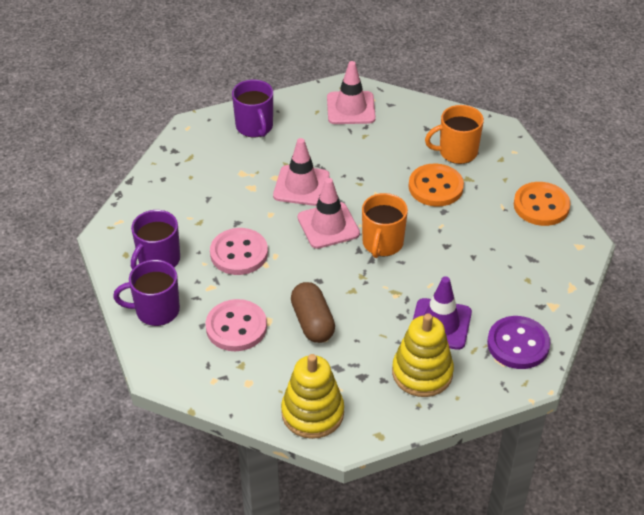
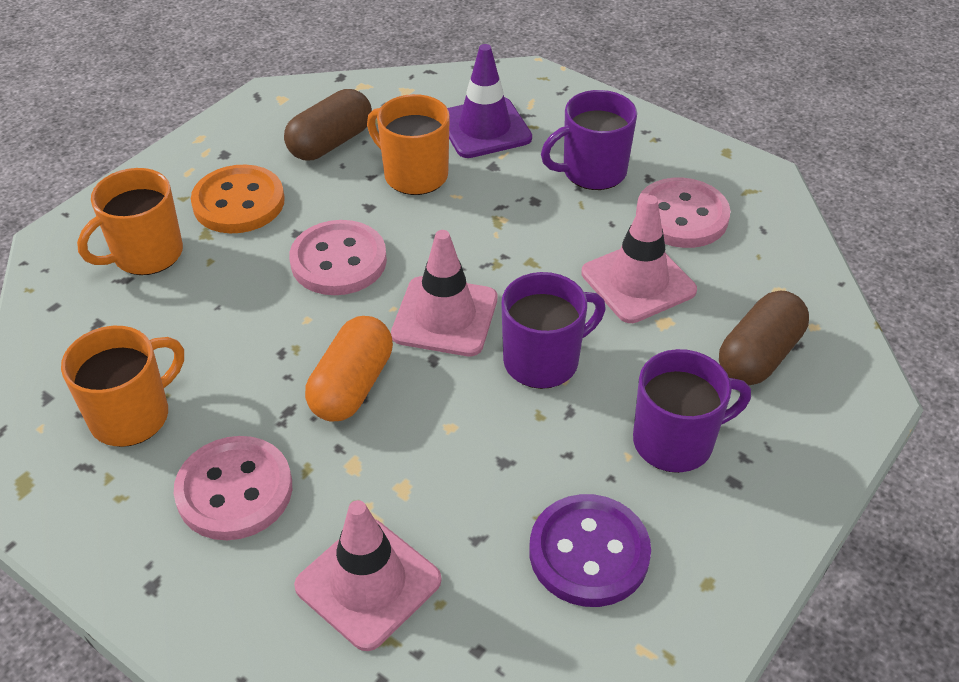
brown capsule: 1 -> 2
orange button: 2 -> 1
orange capsule: 0 -> 1
orange mug: 2 -> 3
pink button: 2 -> 3
yellow stacking toy: 2 -> 0

